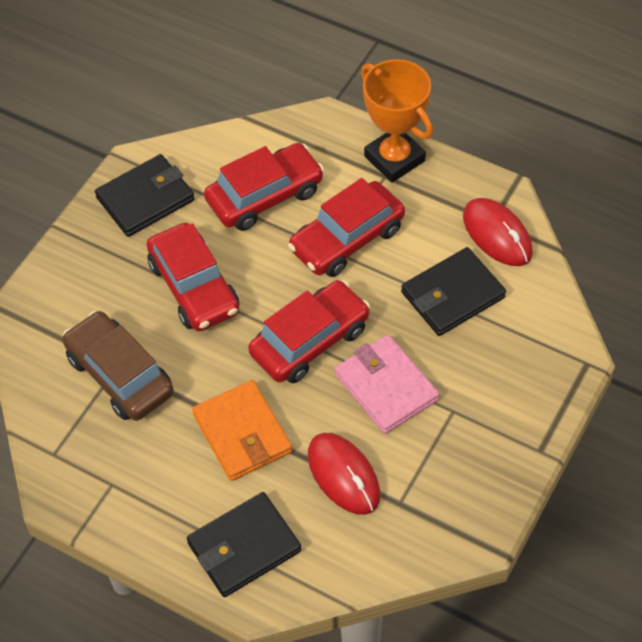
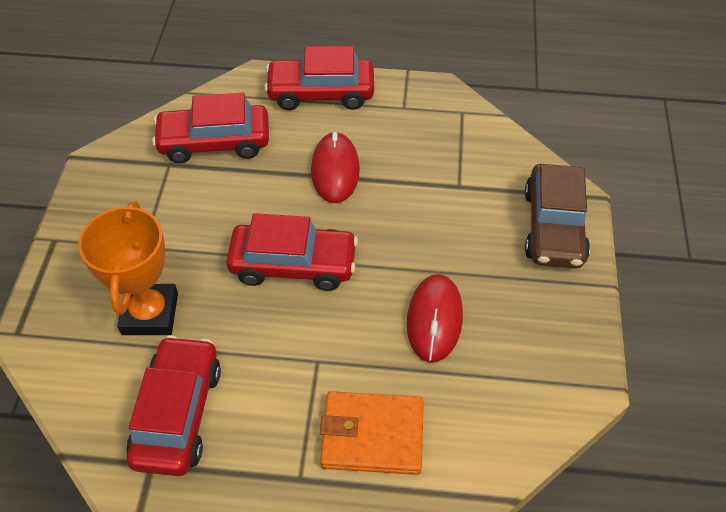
black wallet: 3 -> 0
pink wallet: 1 -> 0

